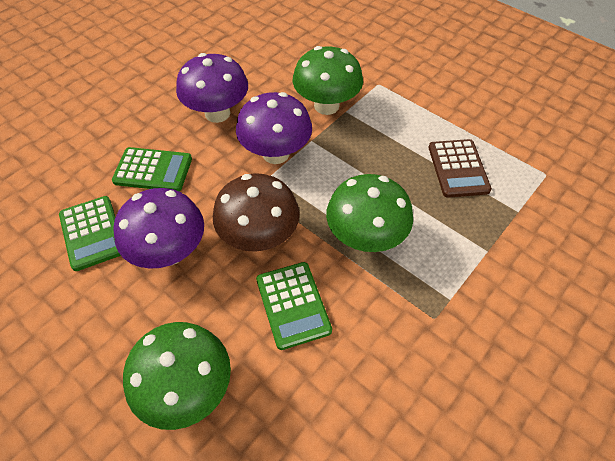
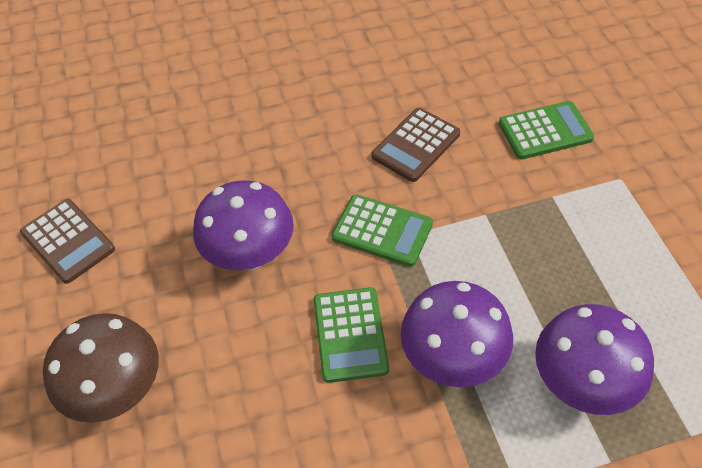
brown calculator: 1 -> 2
green mushroom: 3 -> 0

